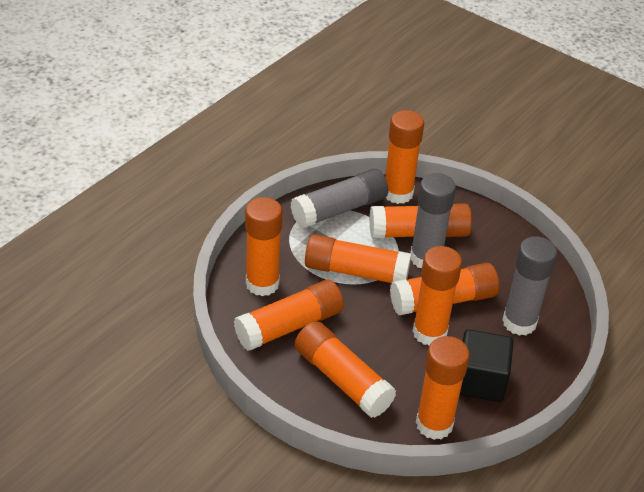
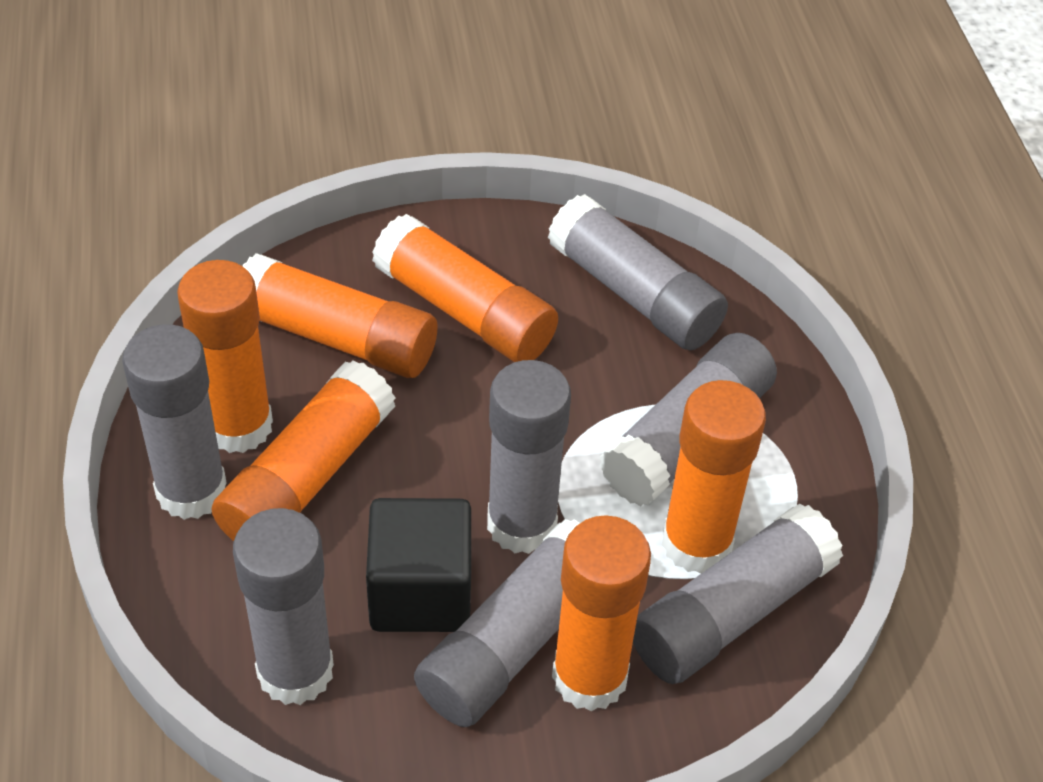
grey glue stick: 3 -> 7
orange glue stick: 9 -> 6

